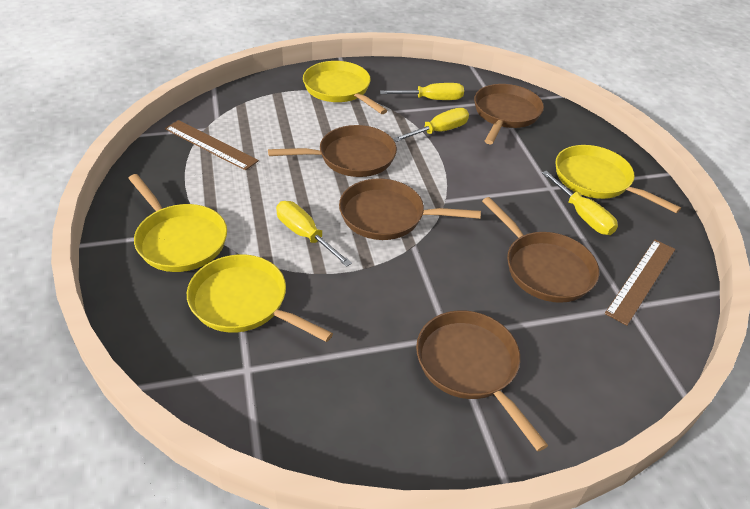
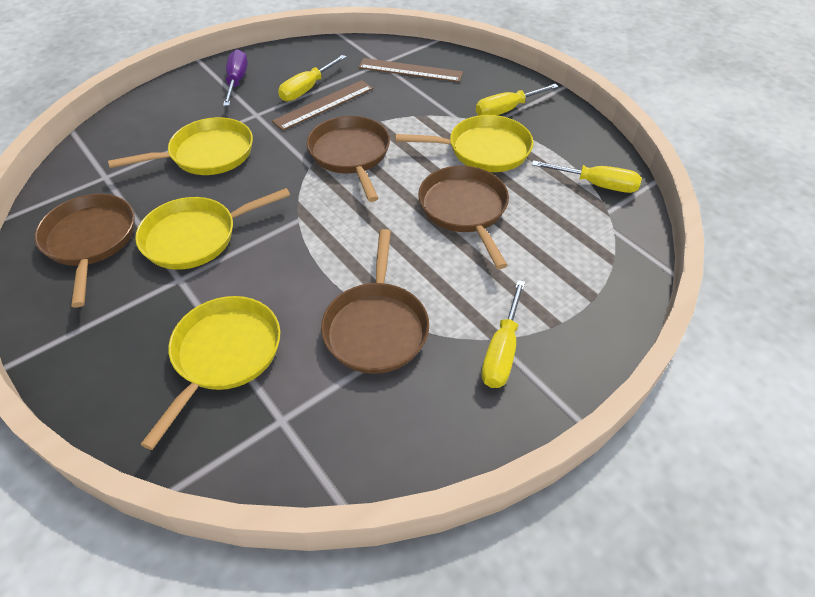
brown pan: 5 -> 4
purple screwdriver: 0 -> 1

